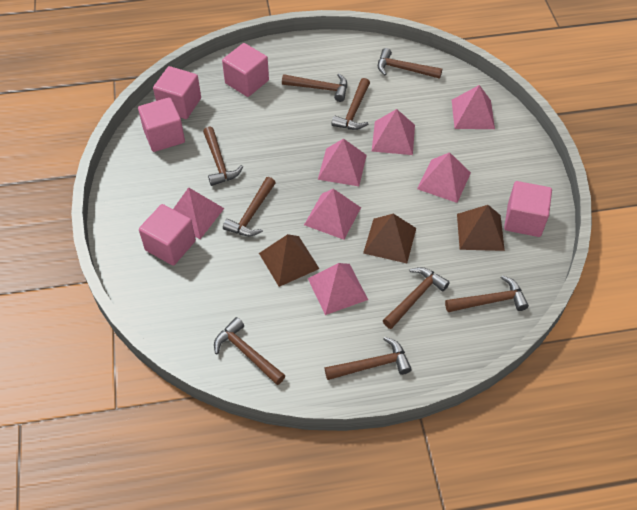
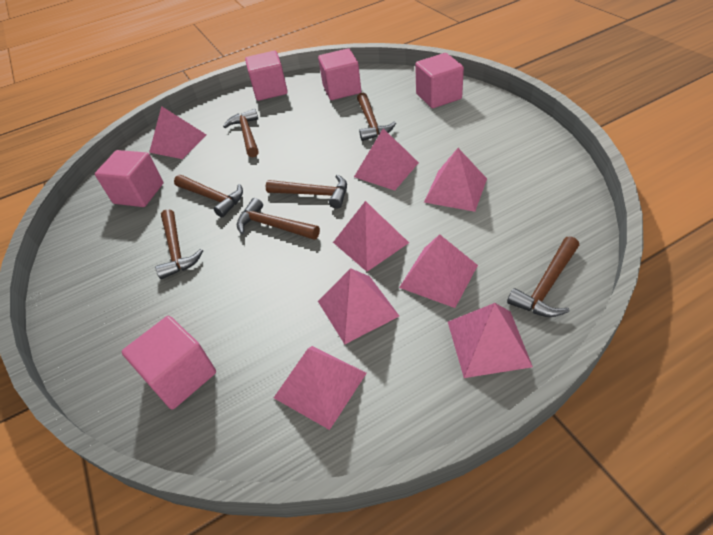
brown hammer: 9 -> 7
brown pyramid: 3 -> 0
pink pyramid: 7 -> 8

